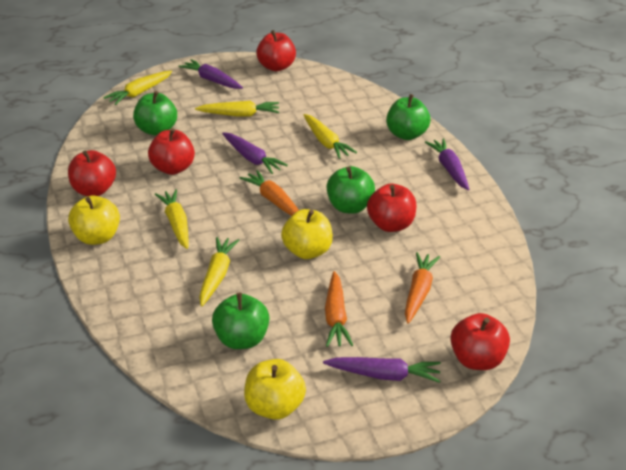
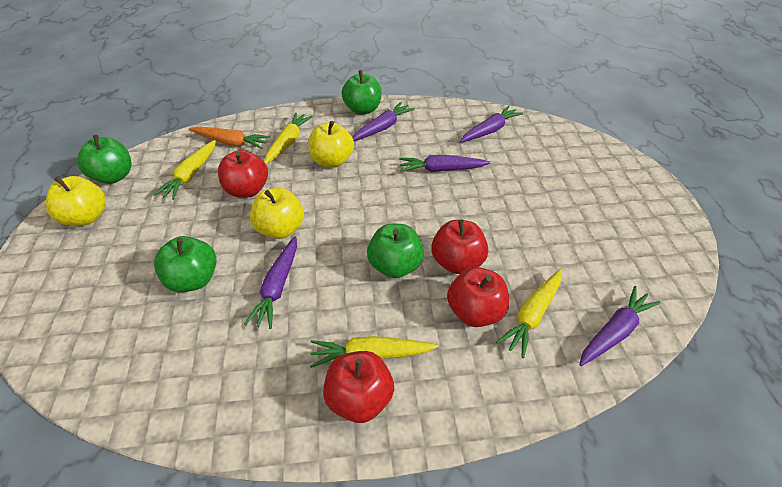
orange carrot: 3 -> 1
purple carrot: 4 -> 5
red apple: 5 -> 4
yellow carrot: 5 -> 4

